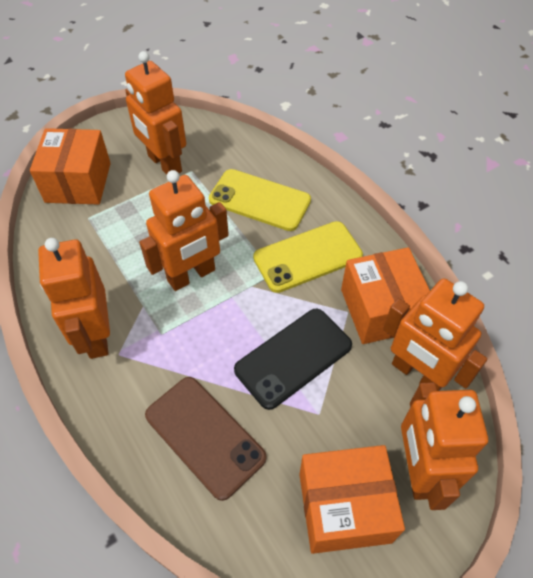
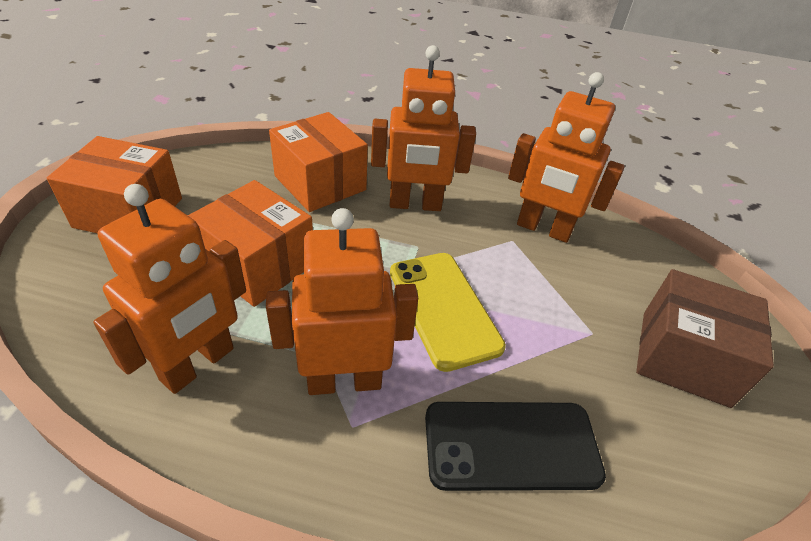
brown box: 0 -> 1
brown phone: 1 -> 0
orange robot: 5 -> 4
yellow phone: 2 -> 1

